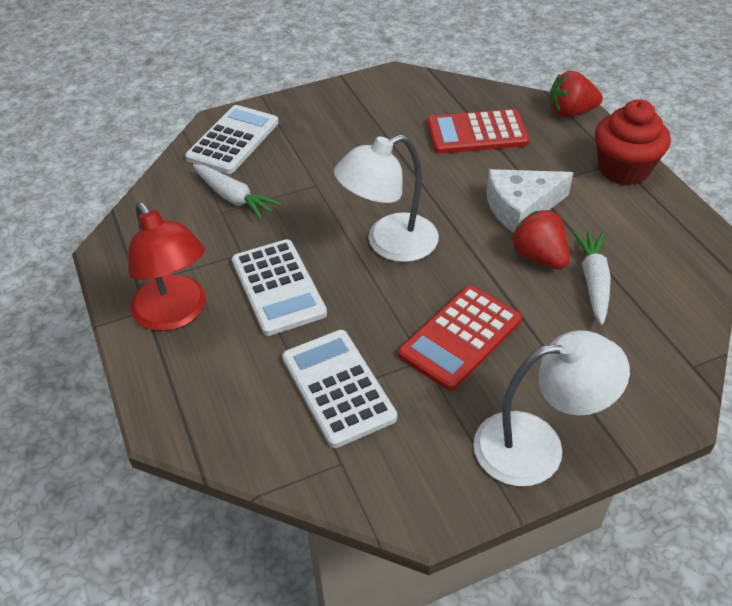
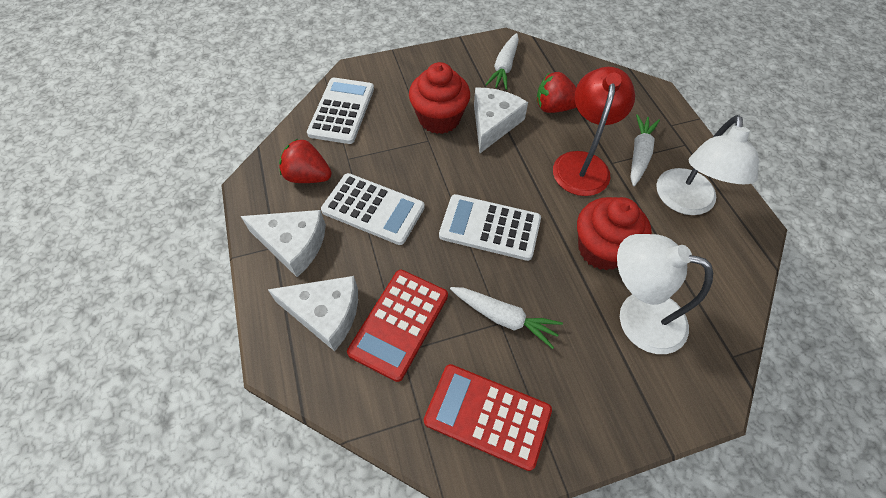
red cupcake: 1 -> 2
white carrot: 2 -> 3
white cheese: 1 -> 3

